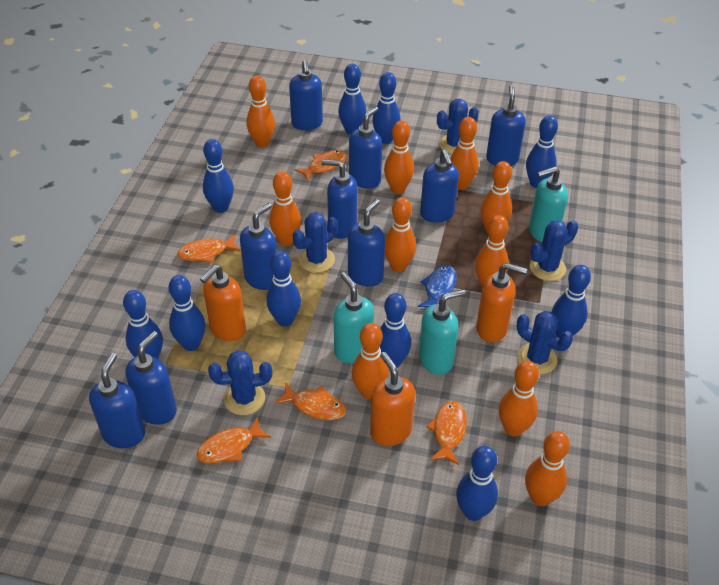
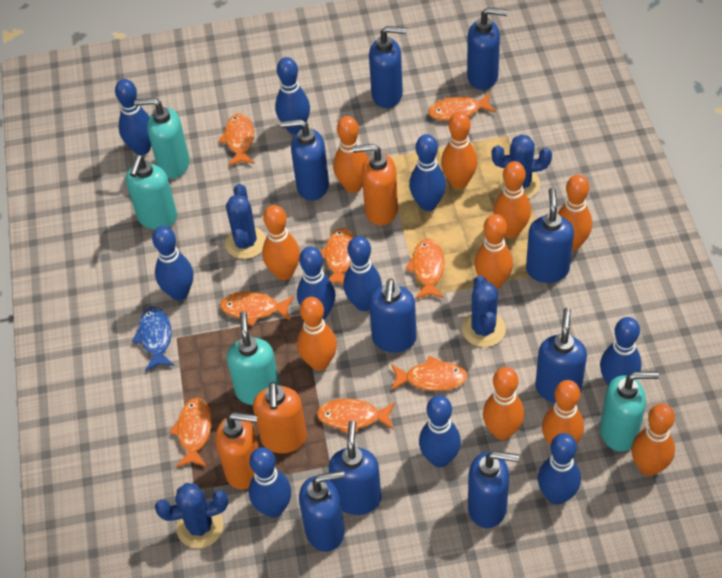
blue cactus: 5 -> 4
orange fish: 5 -> 8
turquoise soap dispenser: 3 -> 4

